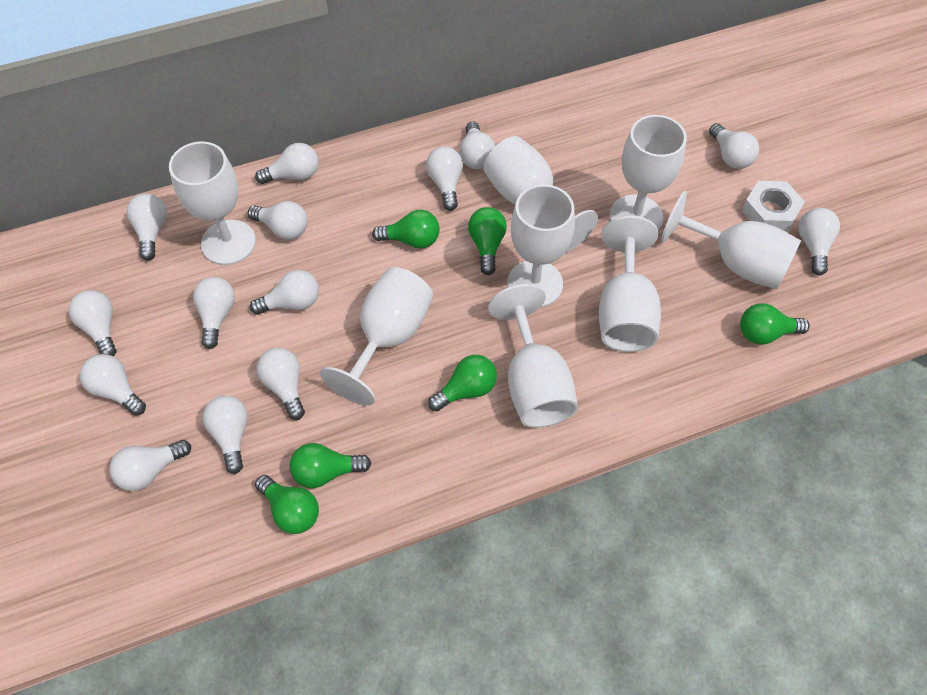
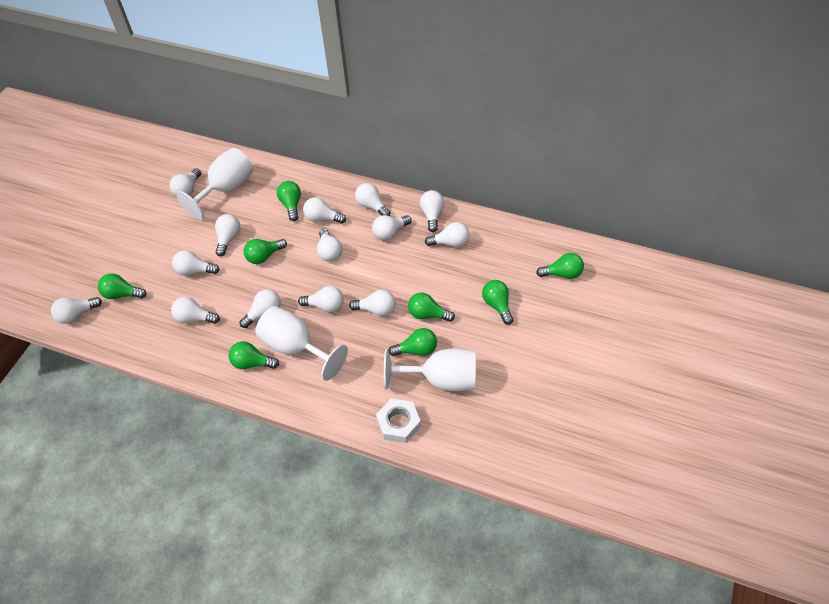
green light bulb: 6 -> 8
white goblet: 8 -> 3

